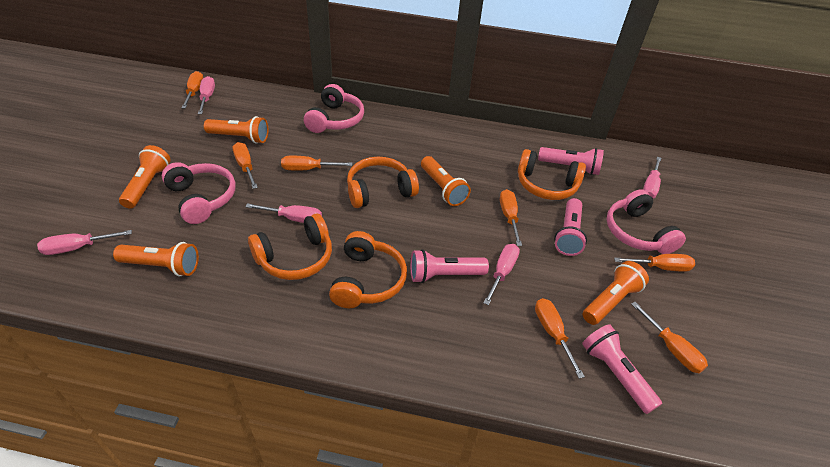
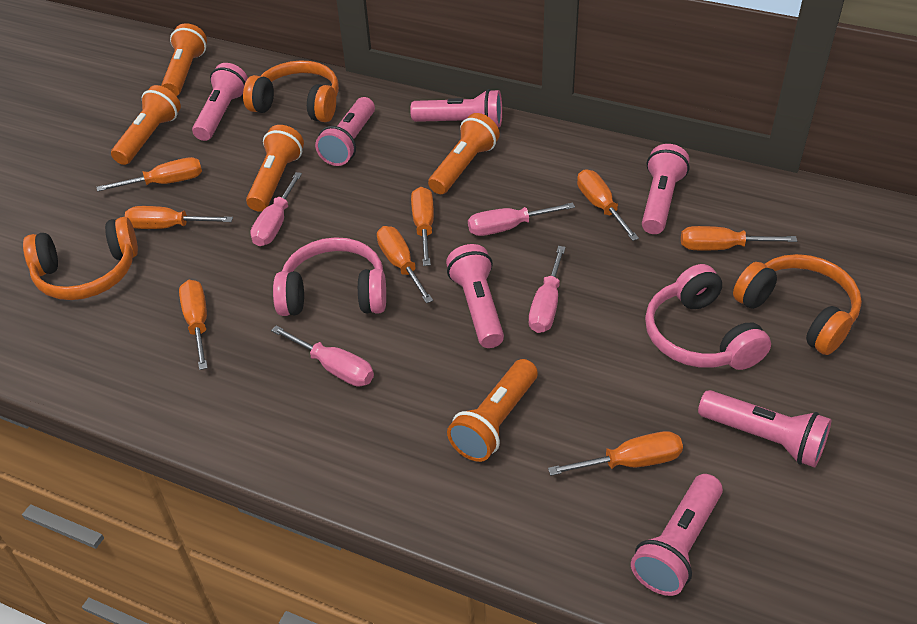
orange headphones: 4 -> 3
orange screwdriver: 7 -> 8
pink flashlight: 4 -> 7
pink headphones: 3 -> 2
pink screwdriver: 5 -> 4

